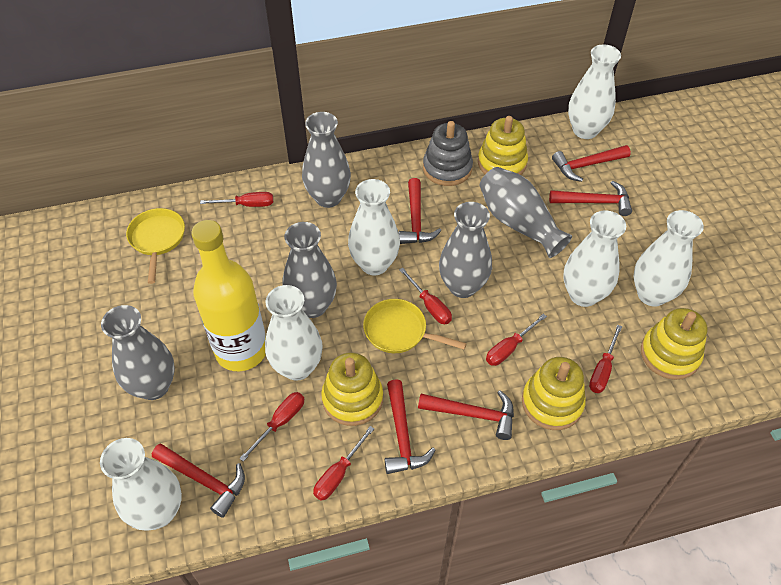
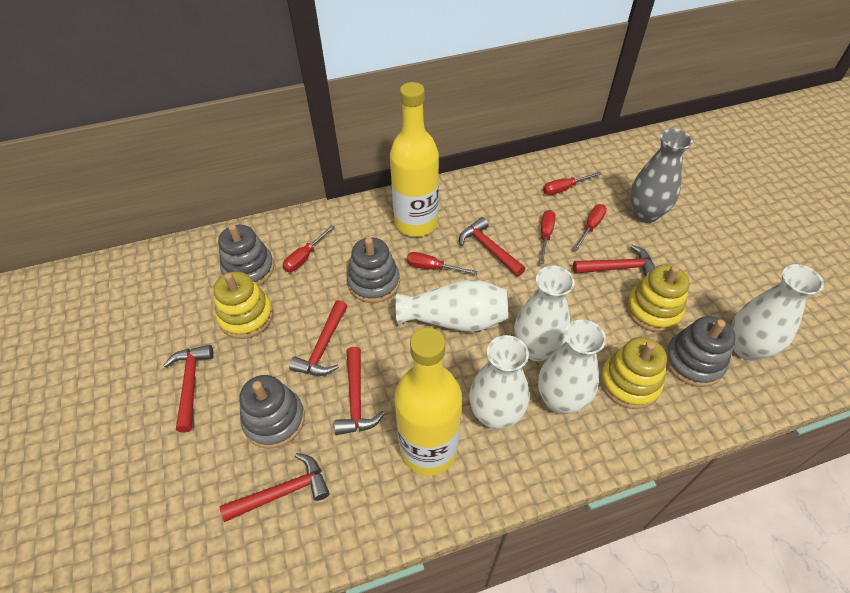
grey stacking toy: 1 -> 4
grey vase: 5 -> 1
red screwdriver: 6 -> 5
white vase: 6 -> 5
yellow bottle: 1 -> 2
yellow pan: 2 -> 0
yellow stacking toy: 4 -> 3

